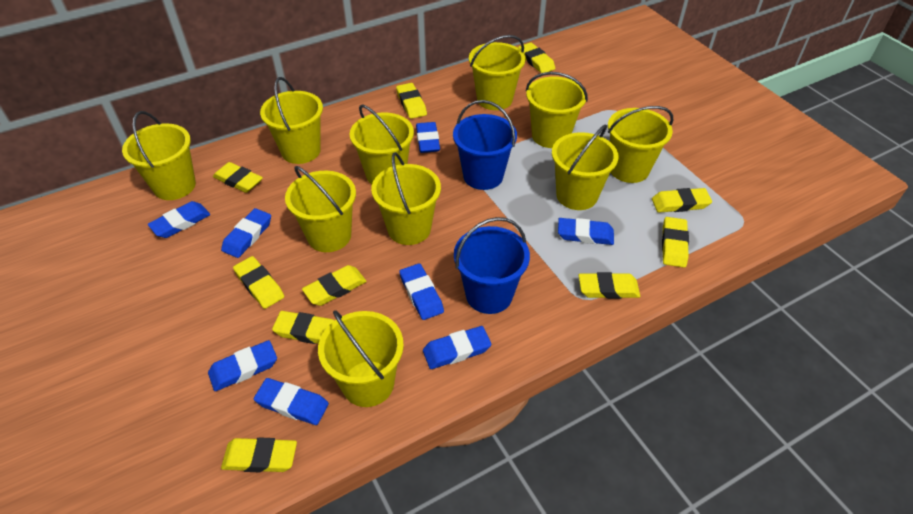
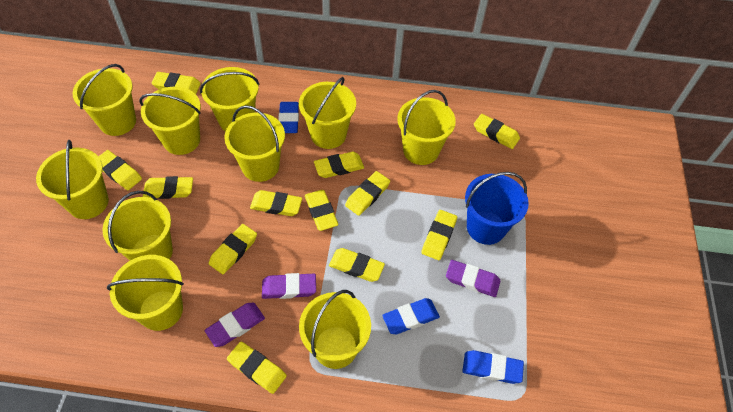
blue bucket: 2 -> 1
blue eraser: 8 -> 3
purple eraser: 0 -> 3
yellow eraser: 10 -> 12

